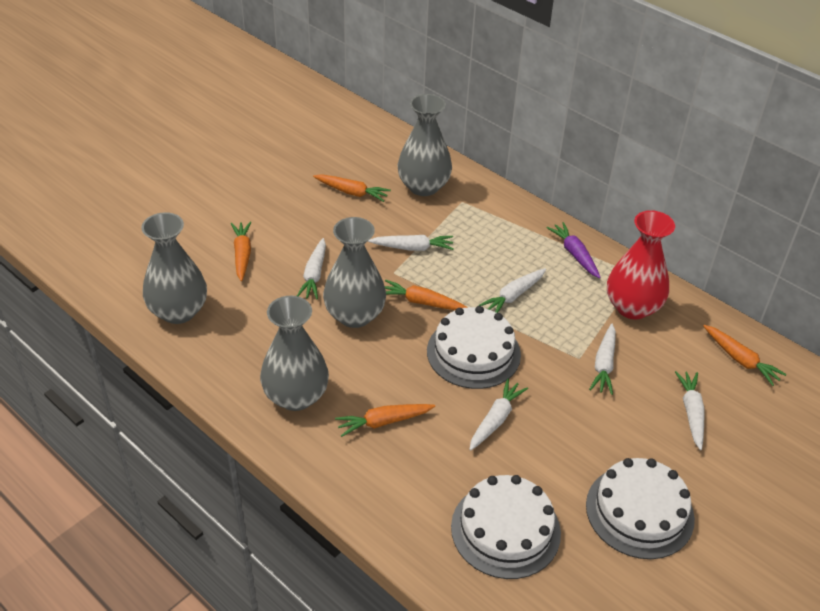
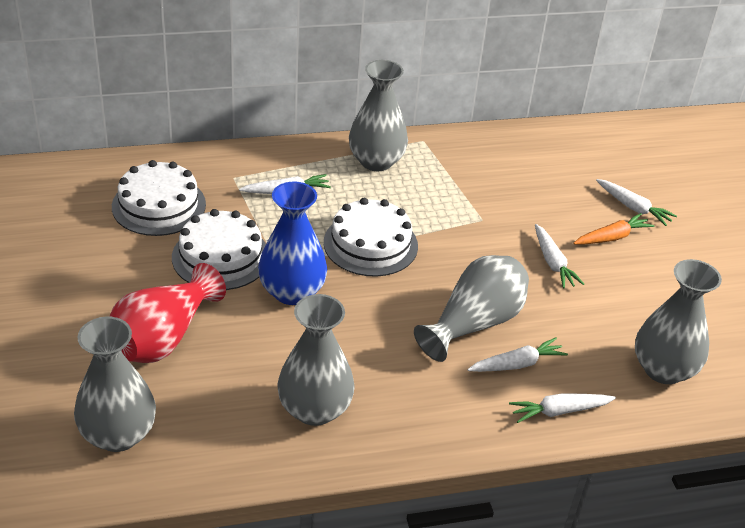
blue vase: 0 -> 1
grey vase: 4 -> 5
orange carrot: 5 -> 1
purple carrot: 1 -> 0
white carrot: 6 -> 5

